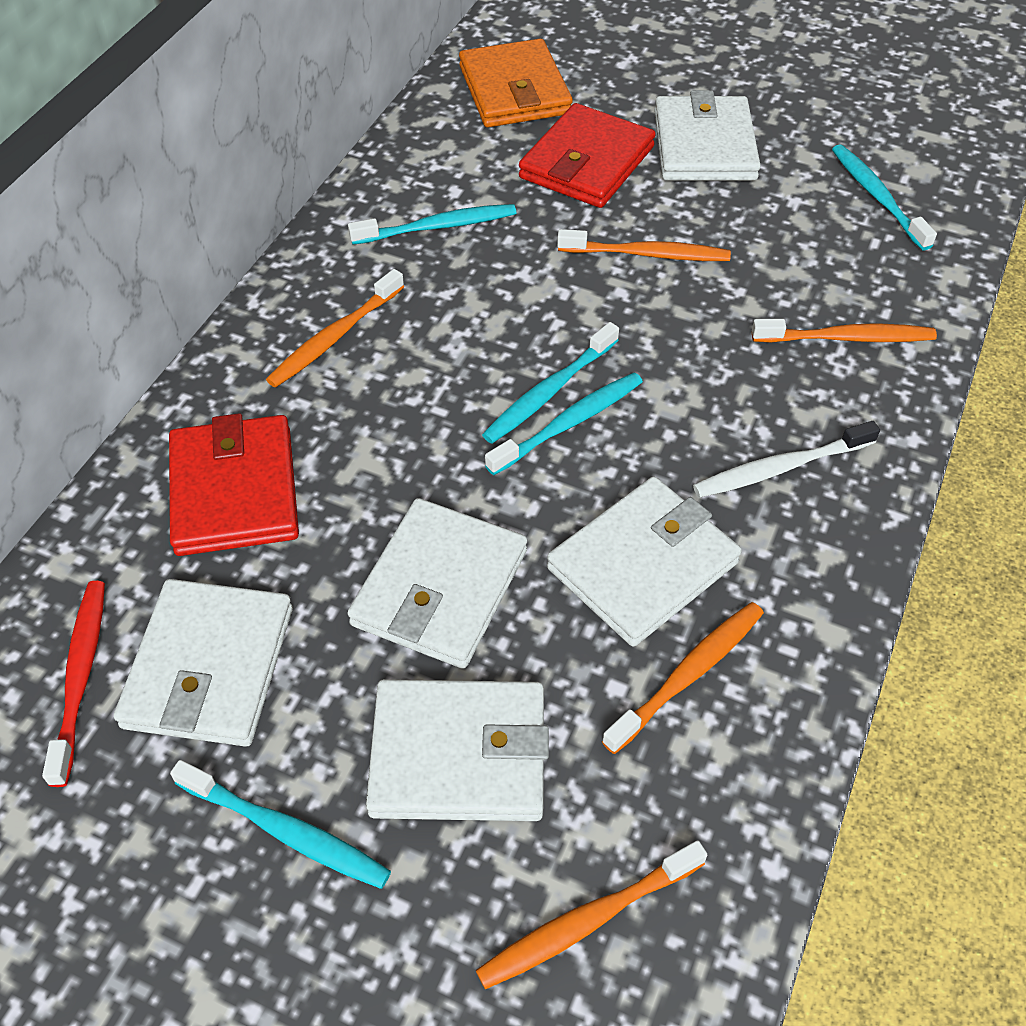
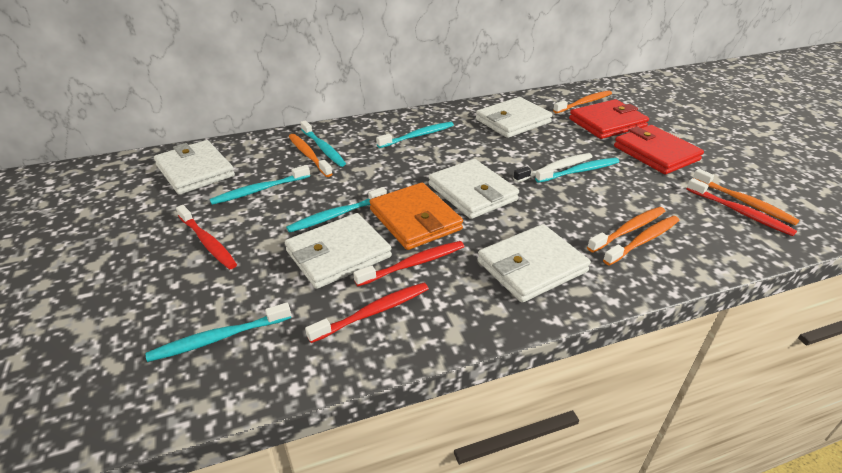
red toothbrush: 1 -> 4
turquoise toothbrush: 5 -> 6

